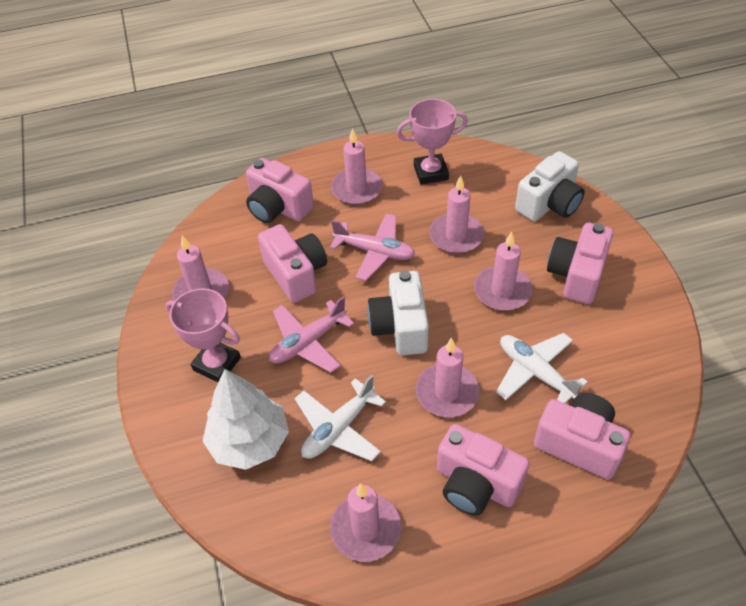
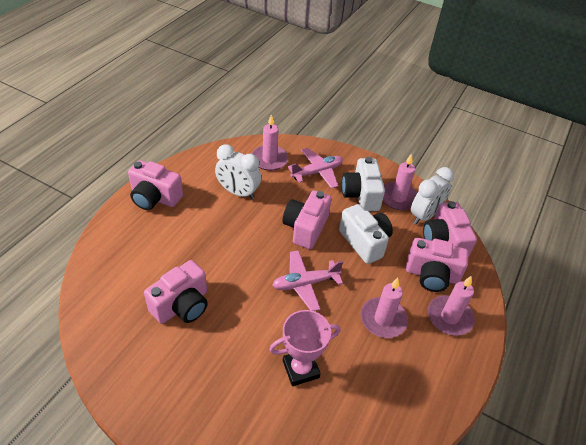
pink candle: 6 -> 4
pink trophy: 2 -> 1
white clock: 0 -> 2
white plane: 2 -> 0
white tree: 1 -> 0

